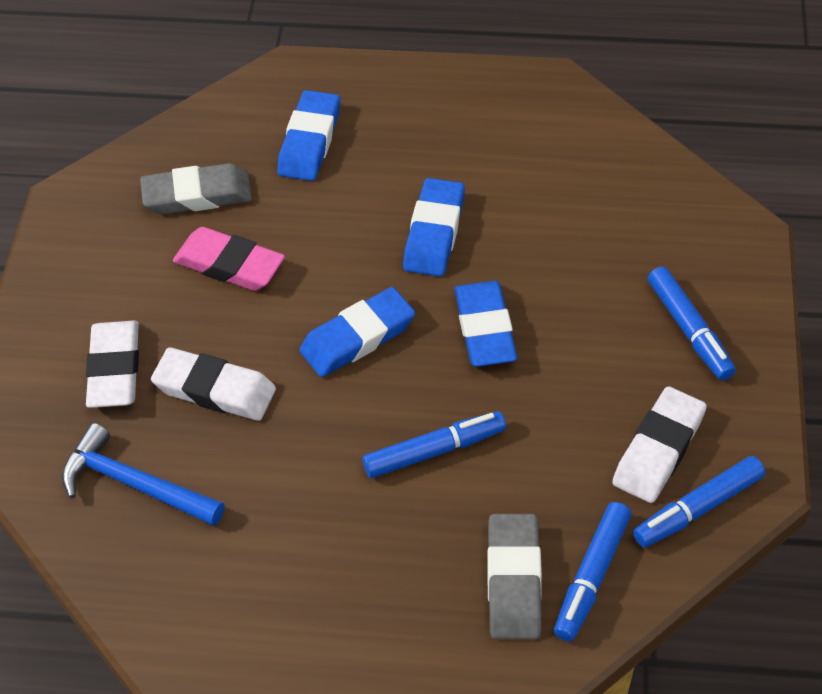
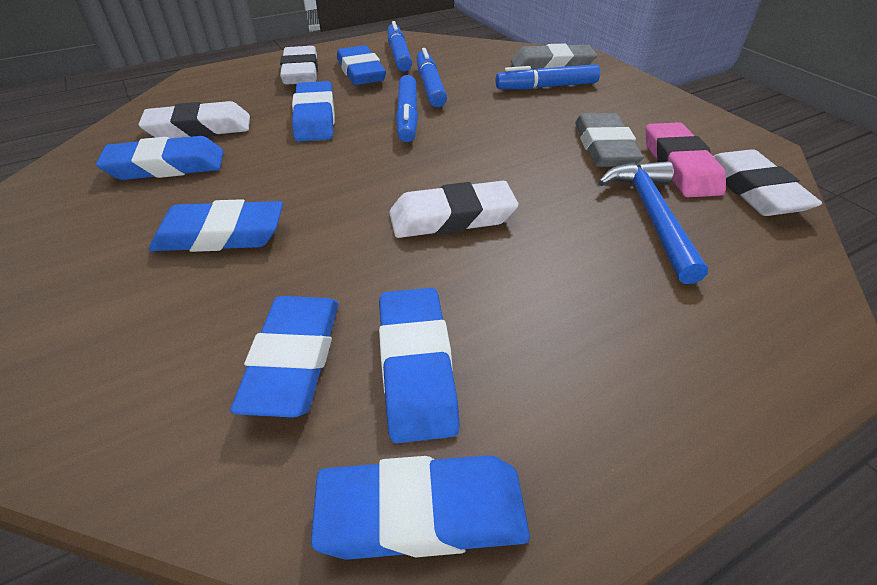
blue eraser: 4 -> 7
white eraser: 3 -> 4

